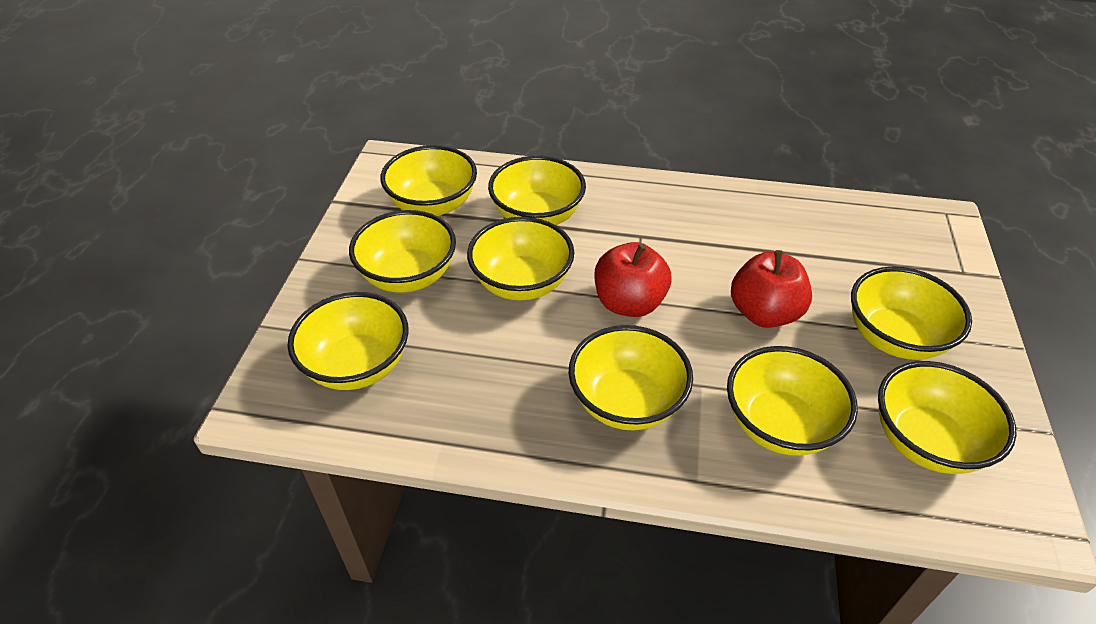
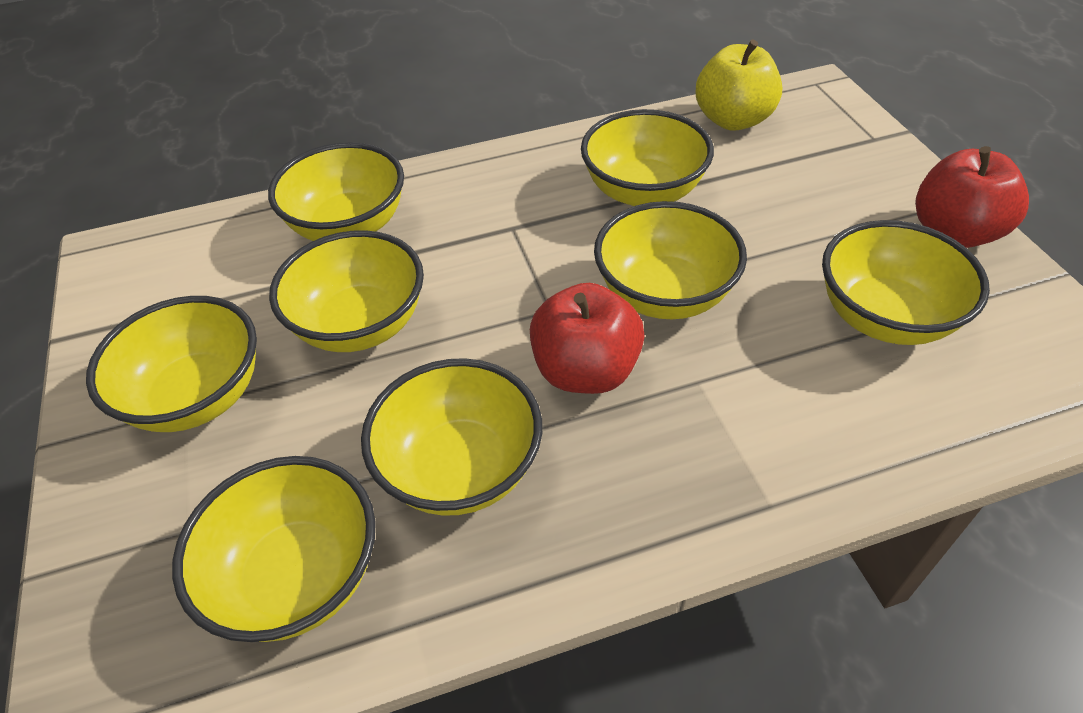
yellow apple: 0 -> 1
yellow bowl: 9 -> 8

